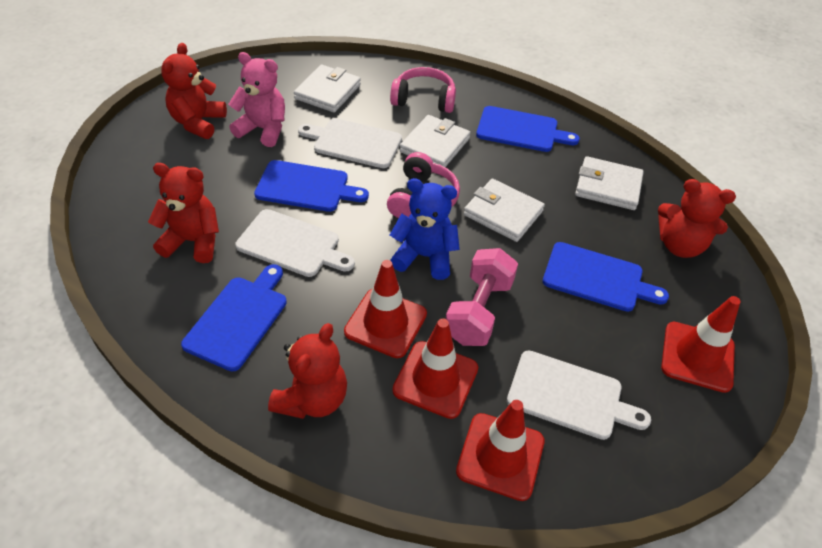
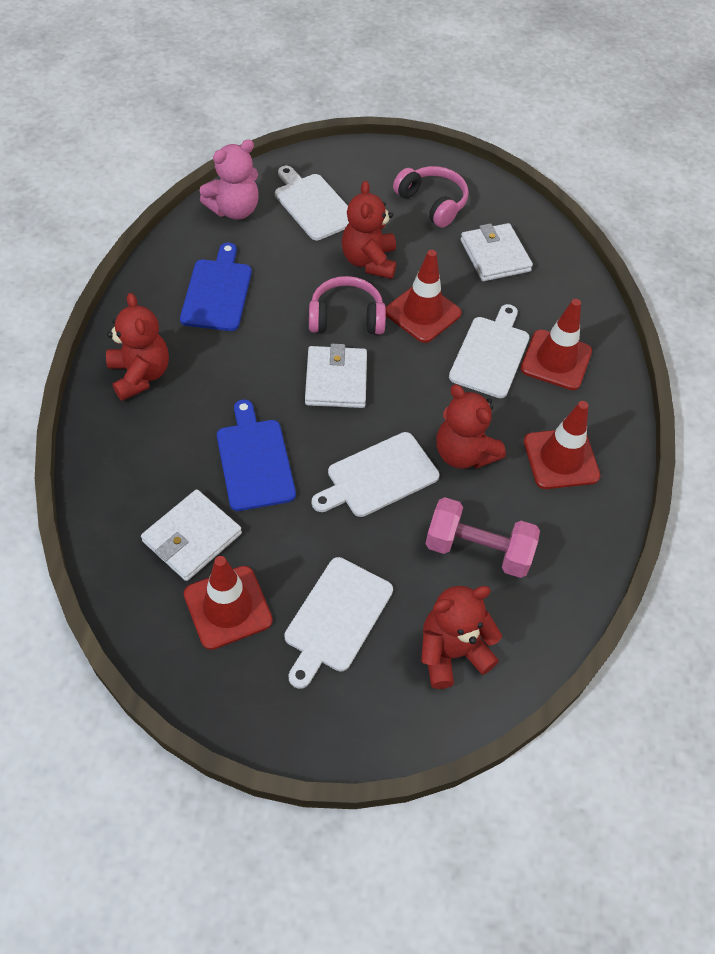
blue cutting board: 4 -> 2
blue teddy bear: 1 -> 0
white cutting board: 3 -> 4
white wallet: 4 -> 3

